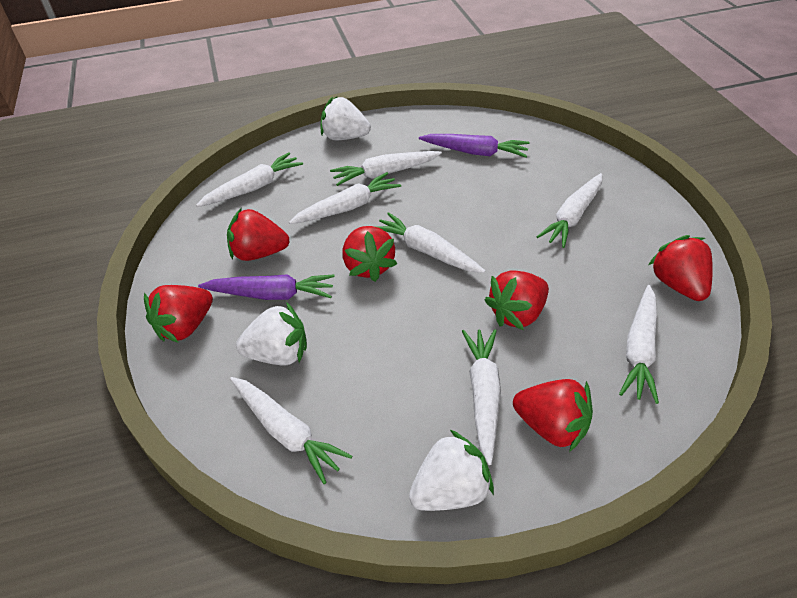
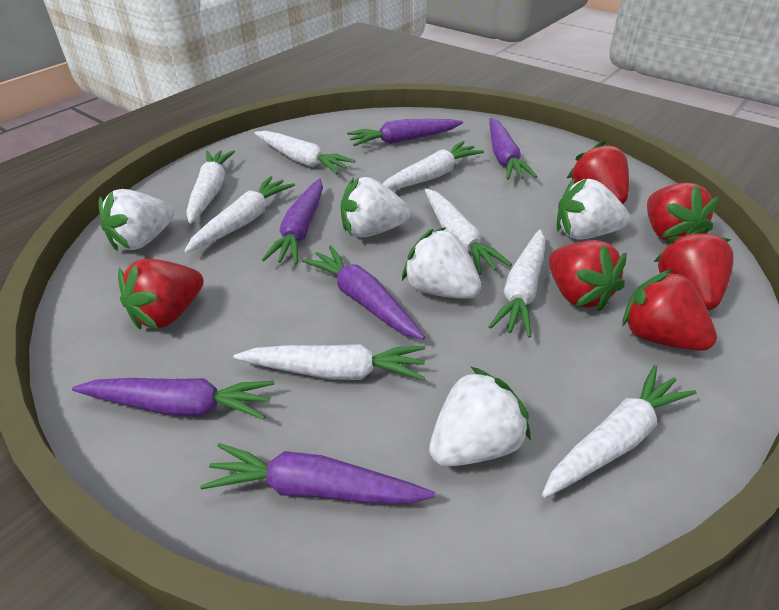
purple carrot: 2 -> 6
white strawberry: 3 -> 5

